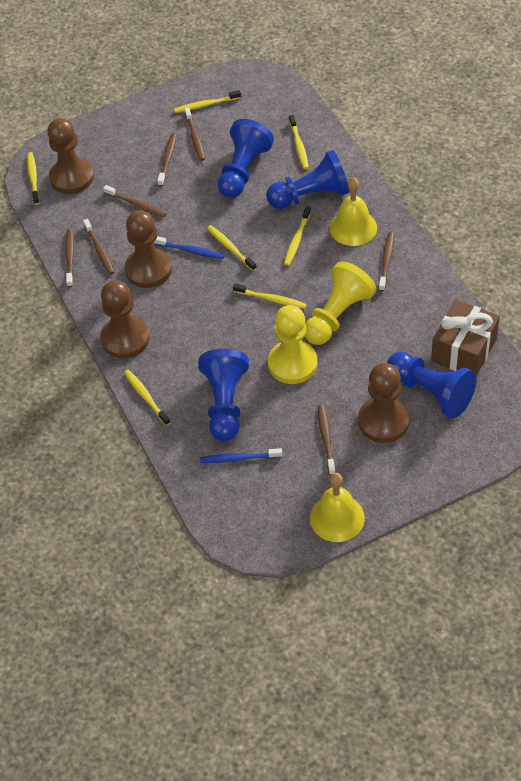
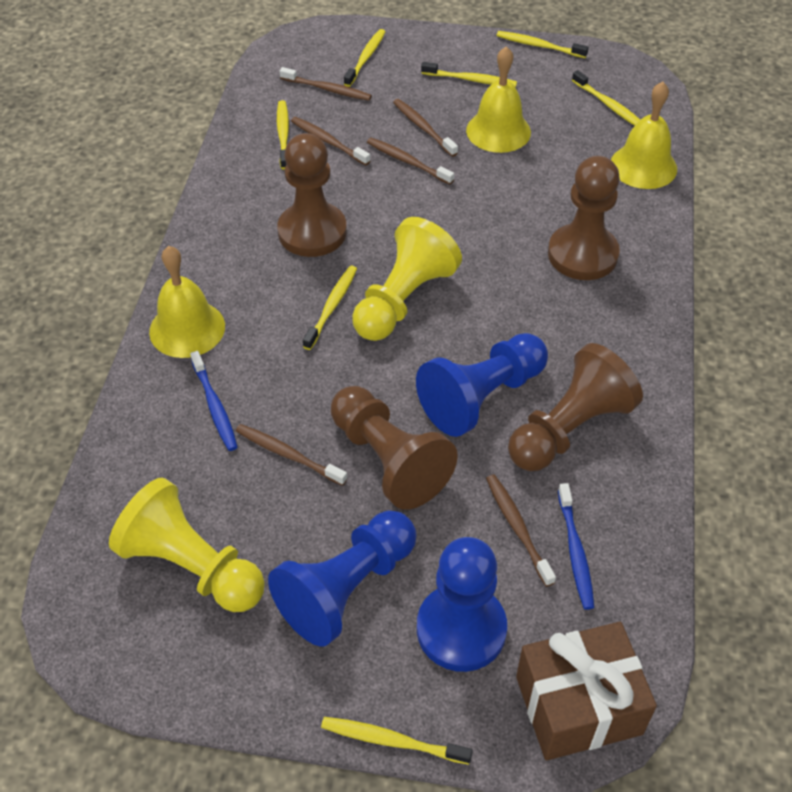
blue pawn: 4 -> 3
brown toothbrush: 7 -> 6
yellow bell: 2 -> 3

